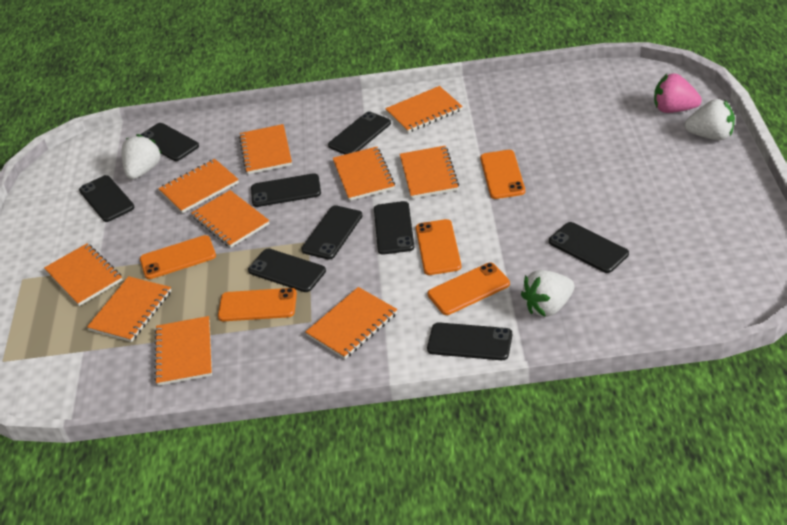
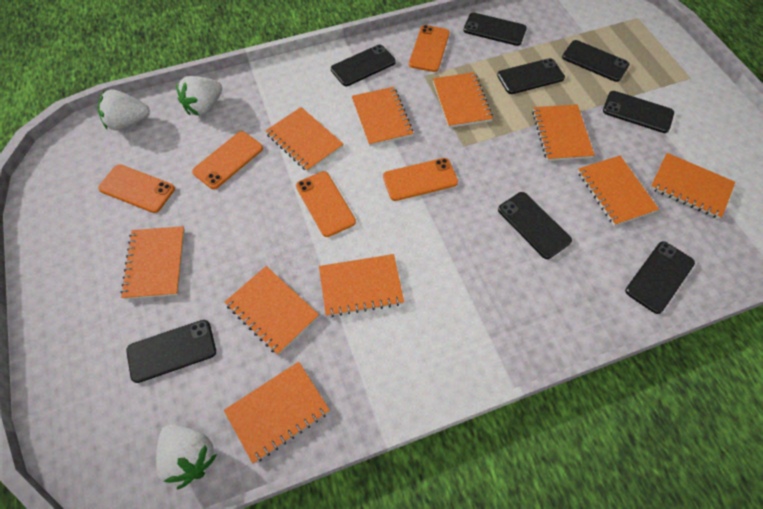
black phone: 9 -> 8
pink strawberry: 1 -> 0

